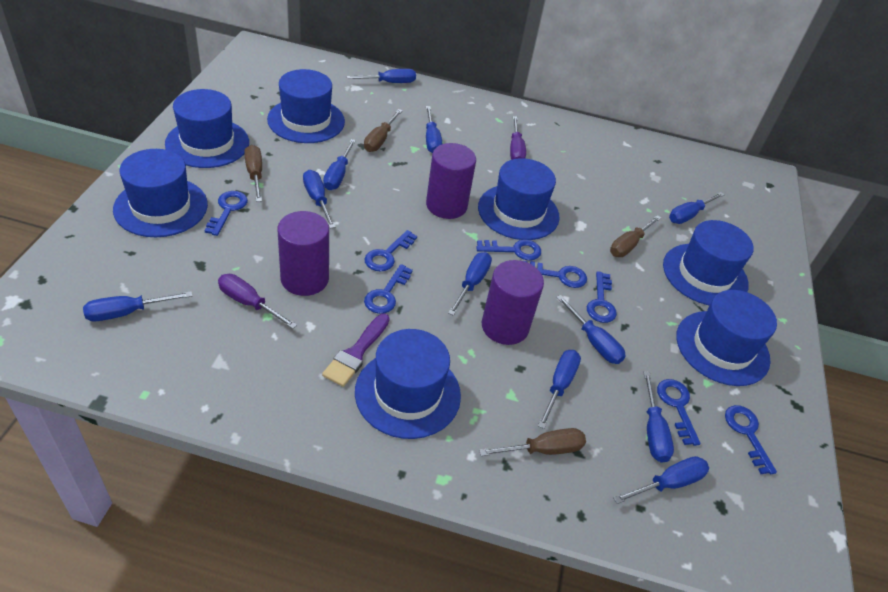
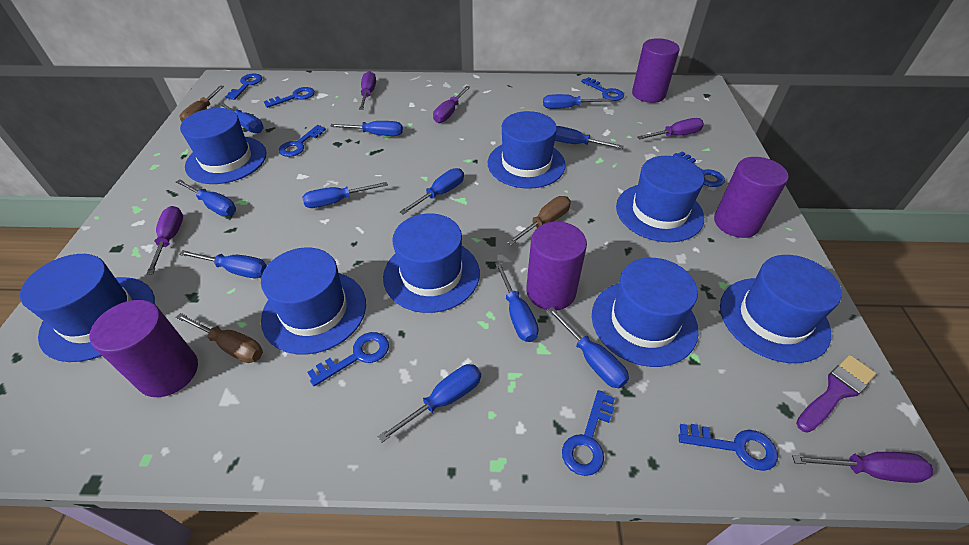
blue hat: 7 -> 8
brown screwdriver: 4 -> 3
purple cylinder: 3 -> 4
purple screwdriver: 2 -> 5

